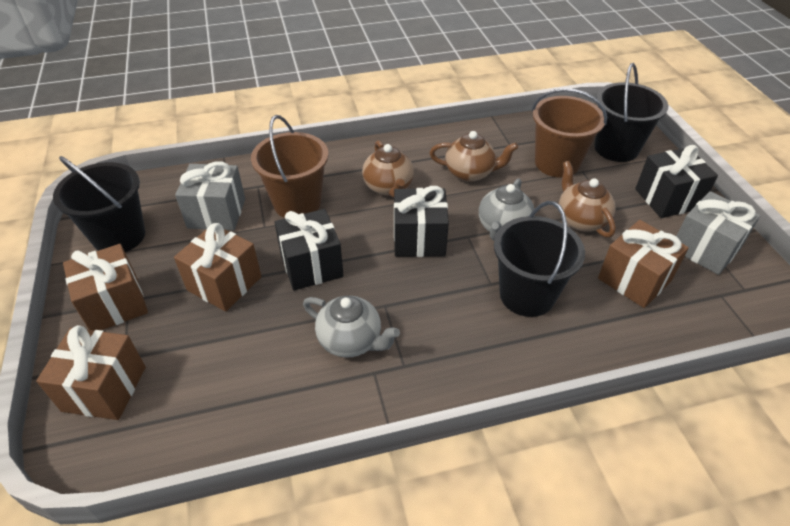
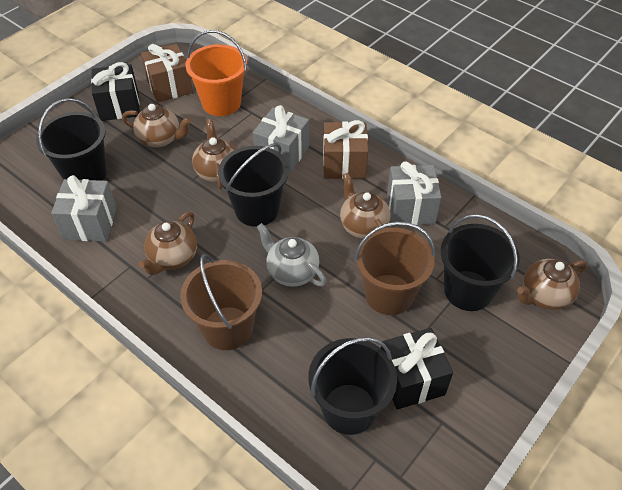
black bucket: 3 -> 4
black gift: 3 -> 2
brown gift: 4 -> 2
brown teapot: 3 -> 5
grey gift: 2 -> 3
grey teapot: 2 -> 1
orange bucket: 0 -> 1

